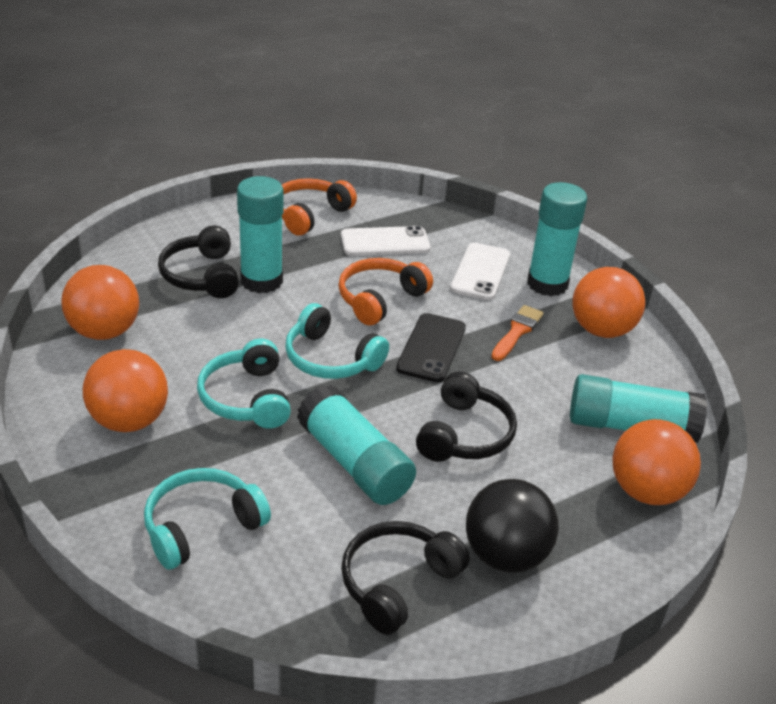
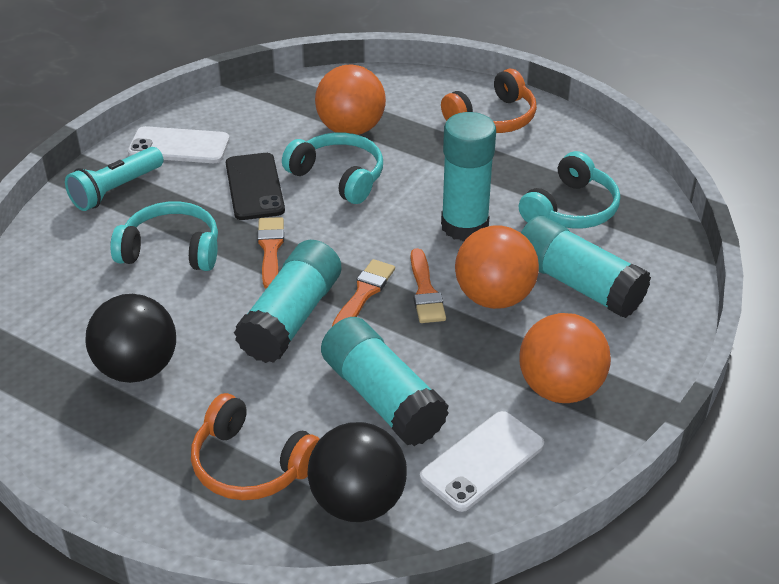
black ball: 1 -> 2
black headphones: 3 -> 0
orange ball: 4 -> 3
orange brush: 1 -> 3
turquoise flashlight: 0 -> 1

